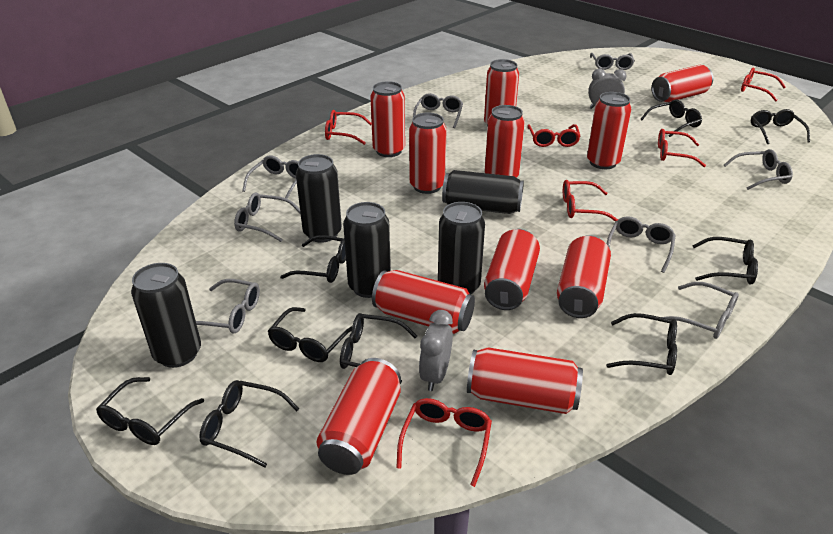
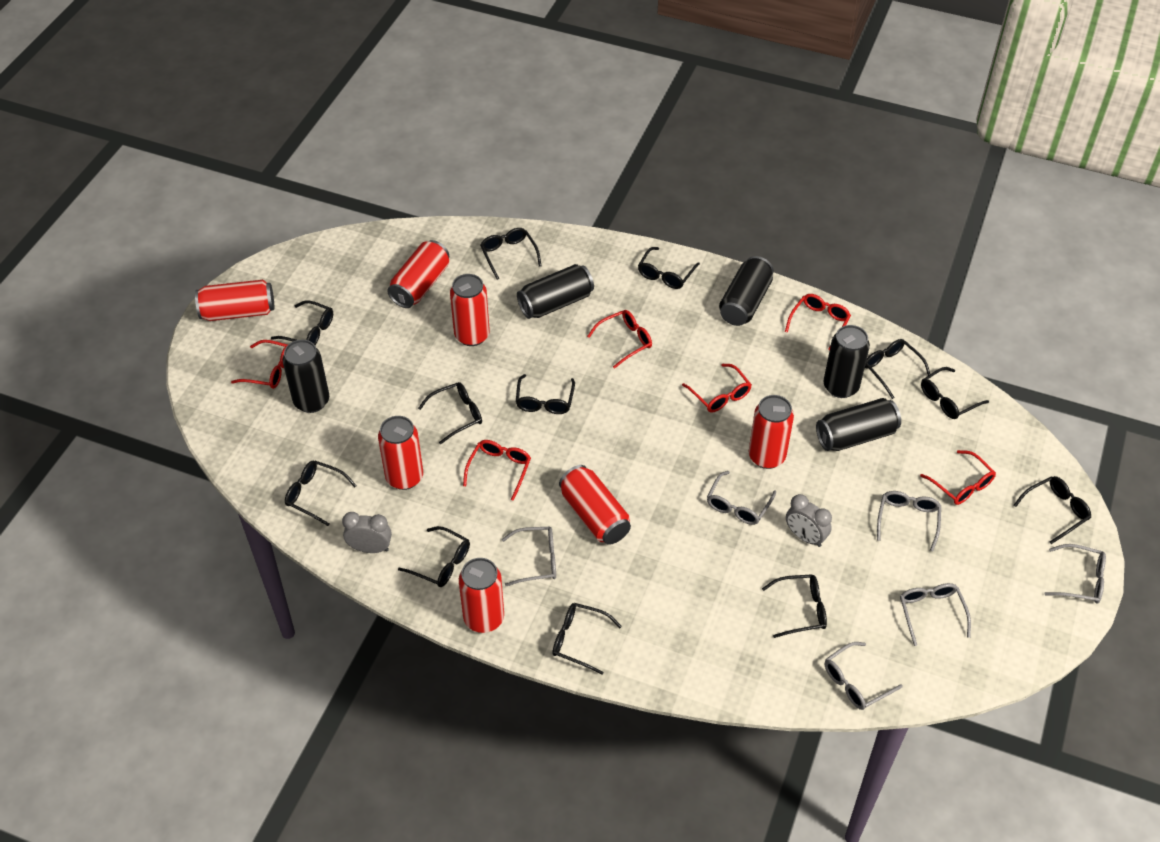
black glasses: 9 -> 12
grey glasses: 8 -> 6
red can: 11 -> 7

